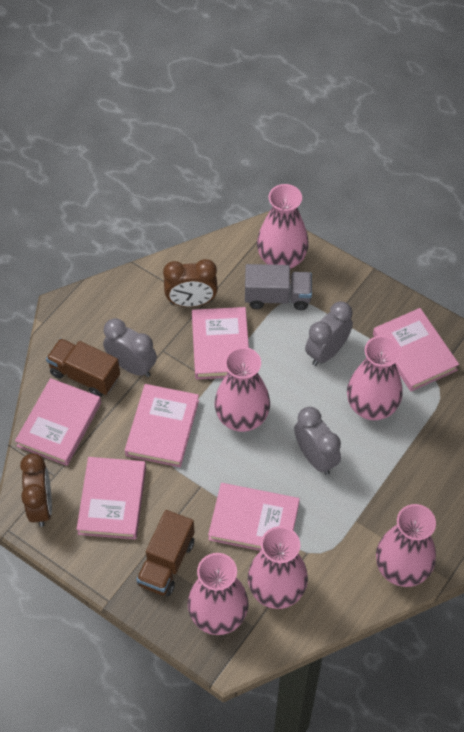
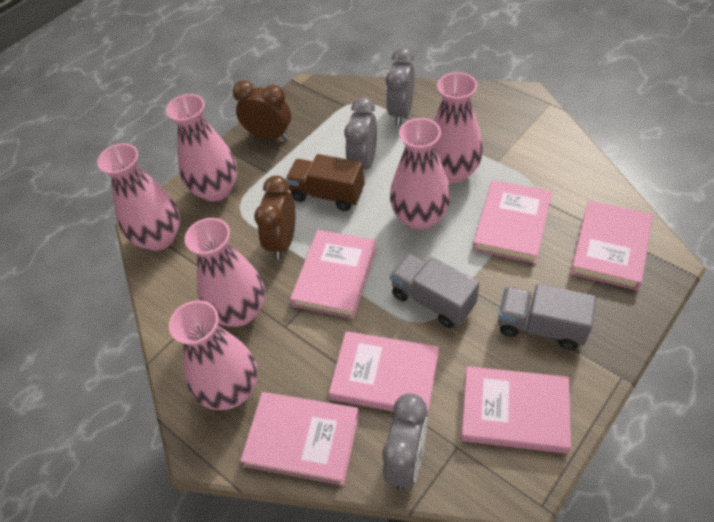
brown truck: 2 -> 1
grey truck: 1 -> 2

